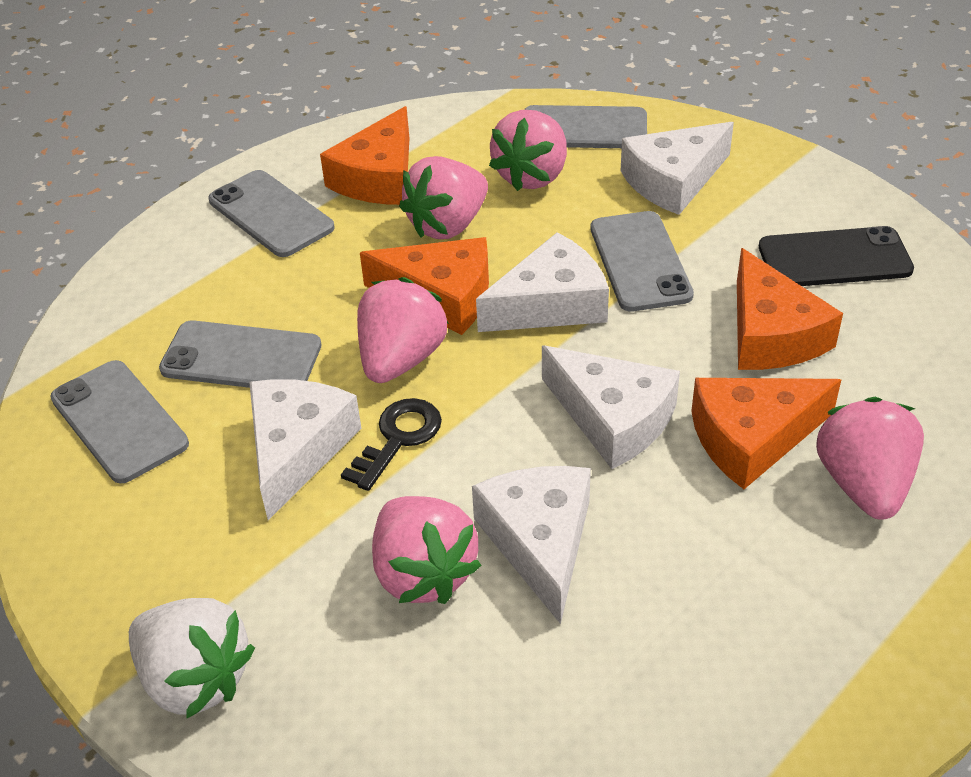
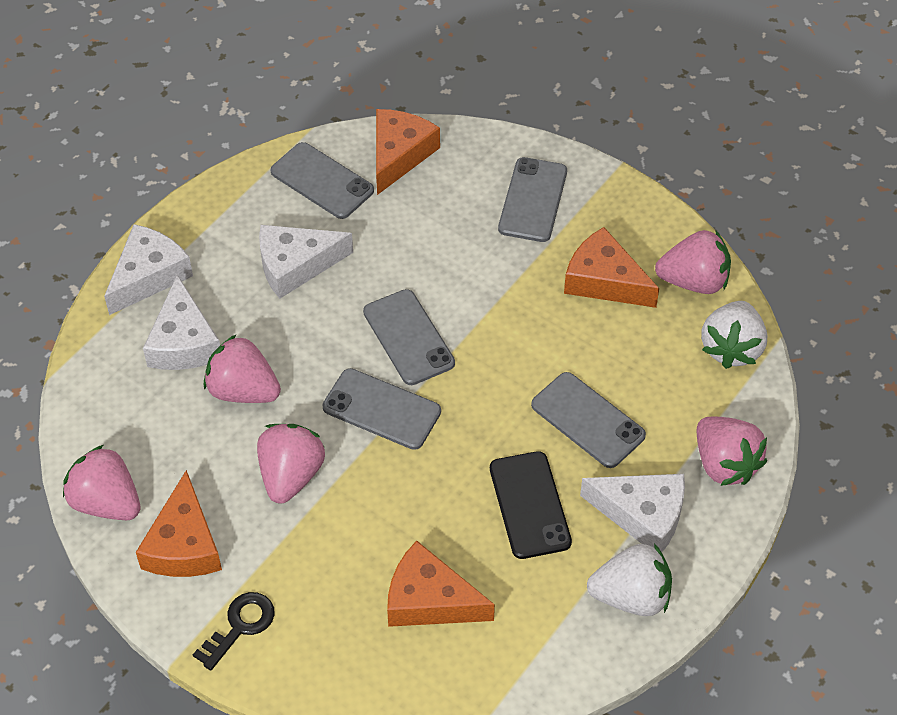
white cheese: 5 -> 4
white strawberry: 1 -> 2

